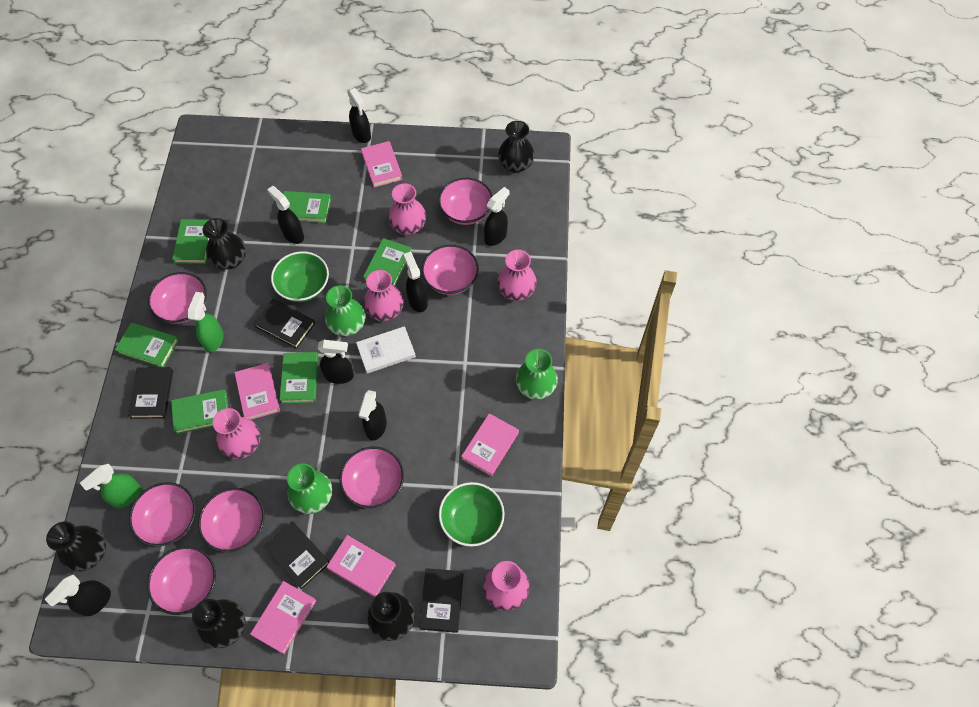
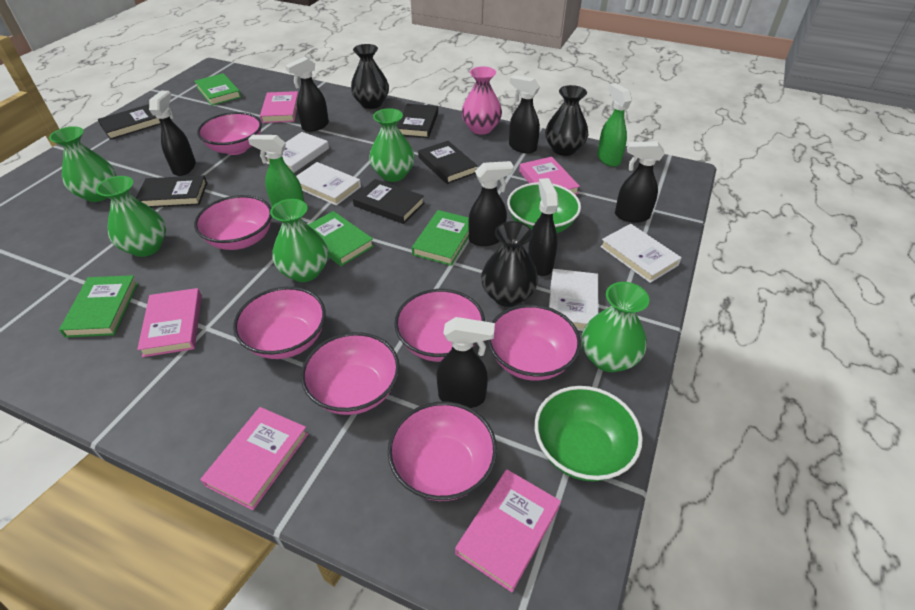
black book: 4 -> 5
black vase: 5 -> 3
green book: 6 -> 4
green vase: 3 -> 5
pink vase: 5 -> 1
white book: 1 -> 4

